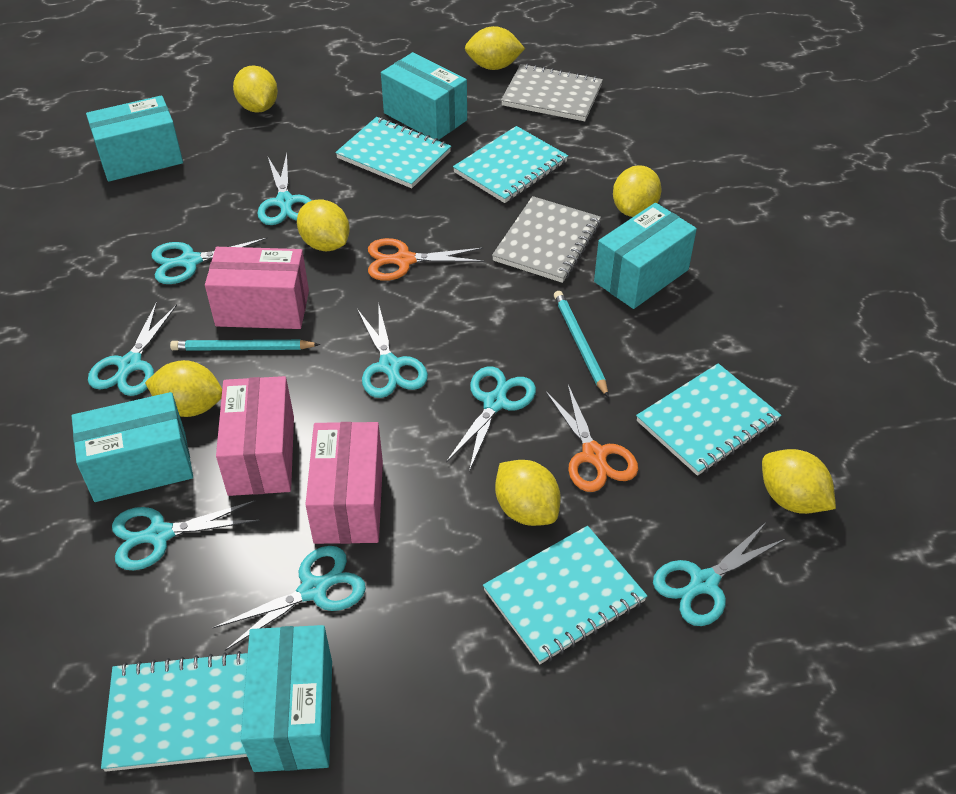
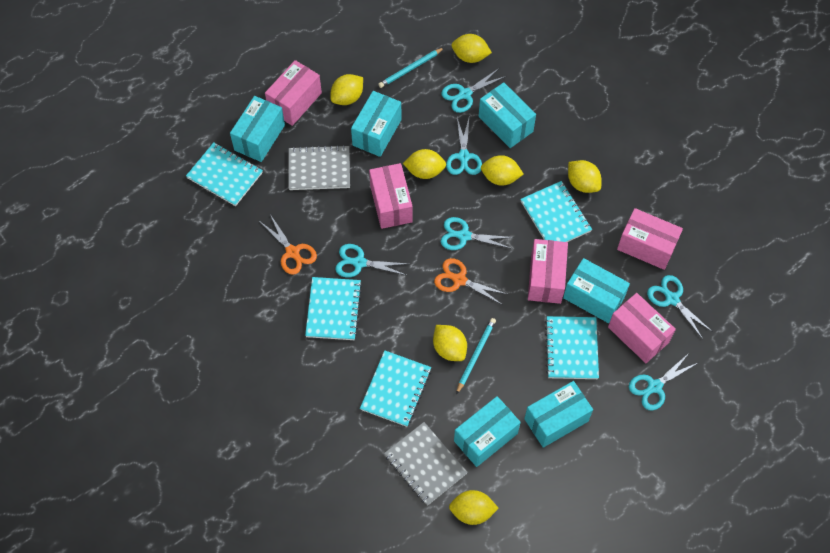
pink box: 3 -> 5
turquoise box: 5 -> 6
turquoise scissors: 8 -> 6

